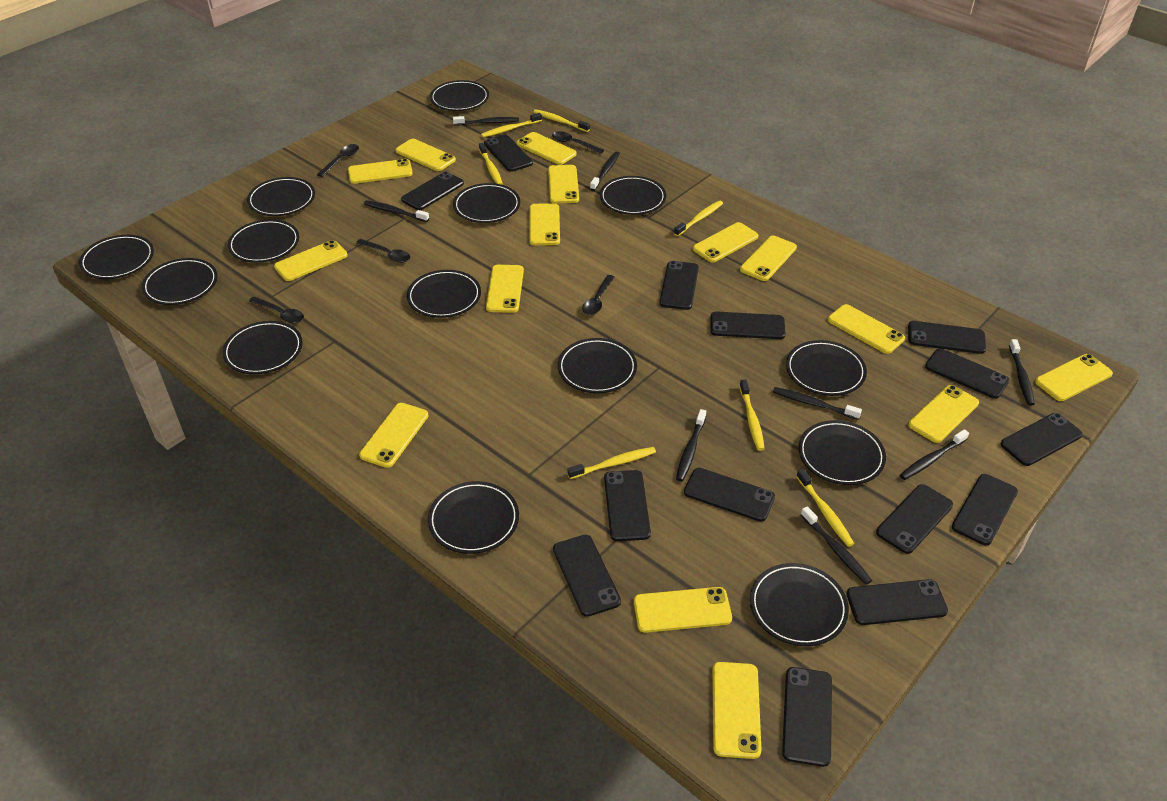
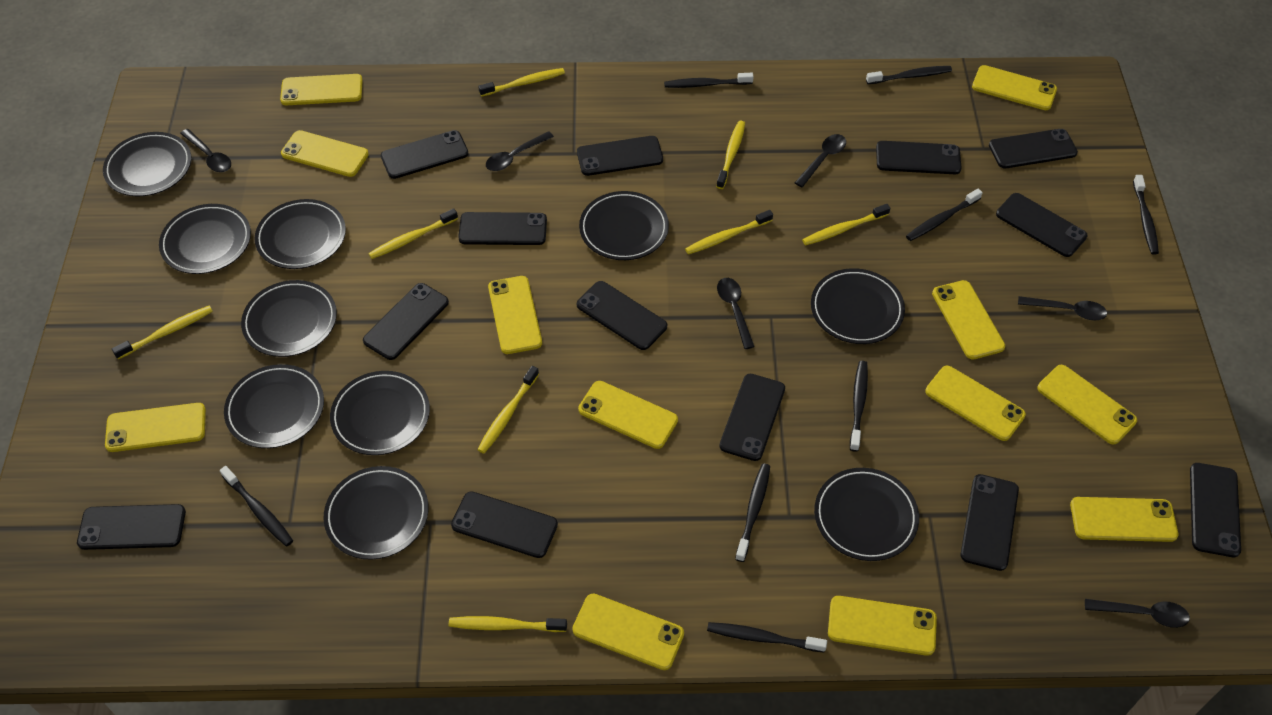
black phone: 14 -> 13
black plate: 14 -> 10
black spoon: 5 -> 6
yellow phone: 15 -> 12
yellow toothbrush: 7 -> 8

